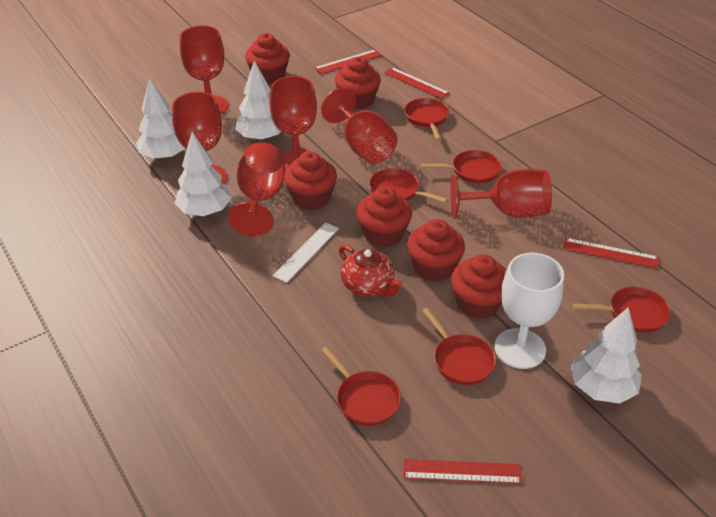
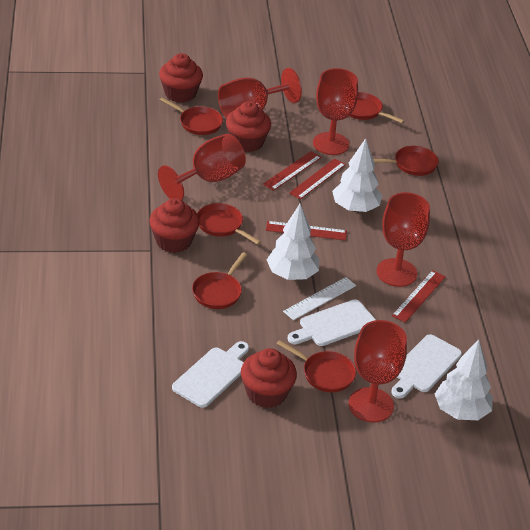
red cupcake: 6 -> 4
red goblet: 6 -> 5
red teapot: 1 -> 0
white cutting board: 0 -> 3
white goblet: 1 -> 0
white tree: 4 -> 3

